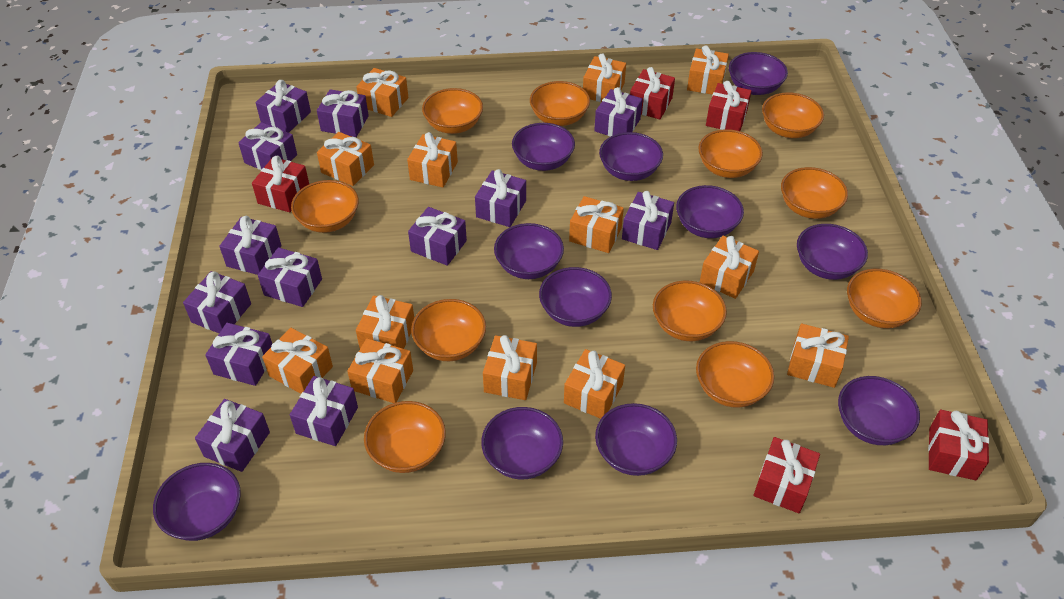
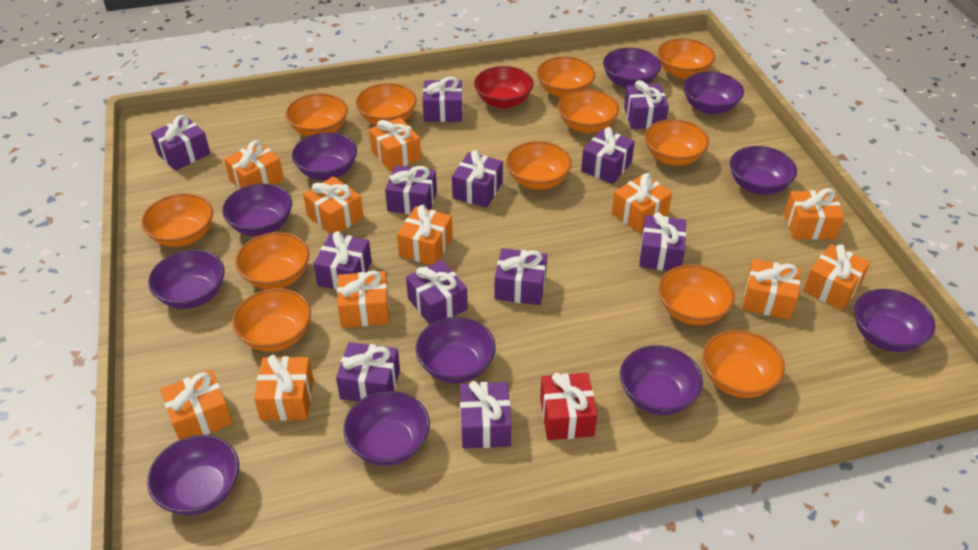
orange bowl: 11 -> 12
orange gift: 13 -> 11
purple gift: 13 -> 12
red bowl: 0 -> 1
red gift: 5 -> 1

